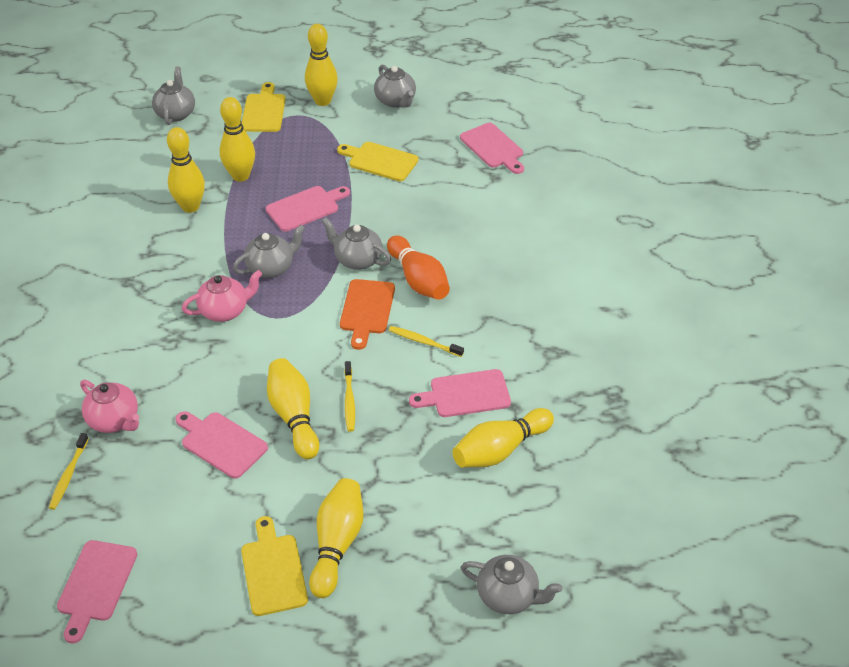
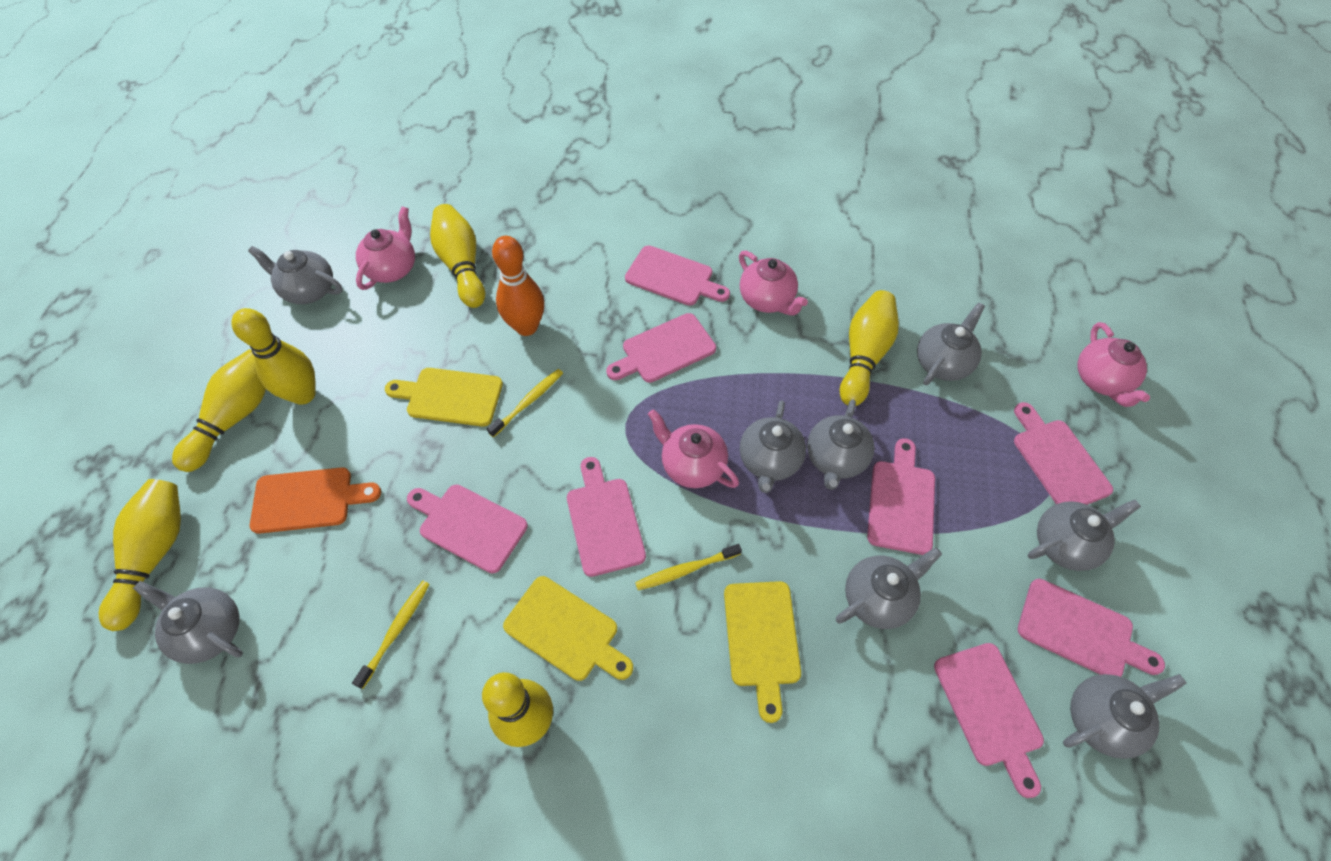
grey teapot: 5 -> 8
pink cutting board: 5 -> 8
pink teapot: 2 -> 4

